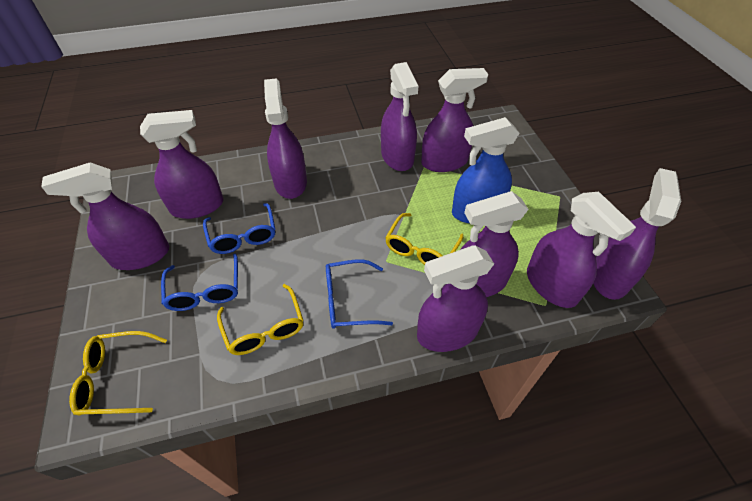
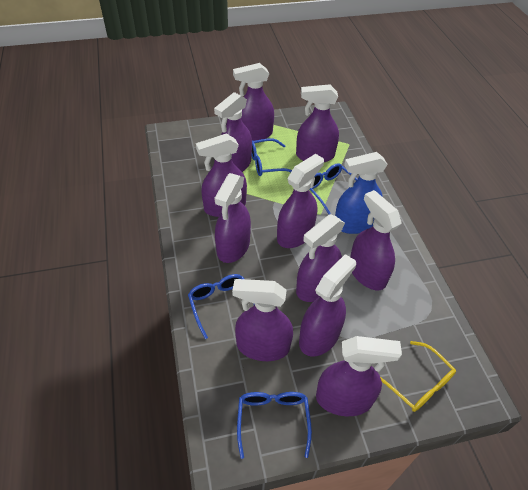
blue glasses: 3 -> 4
purple spray bottle: 9 -> 11
yellow glasses: 3 -> 1

